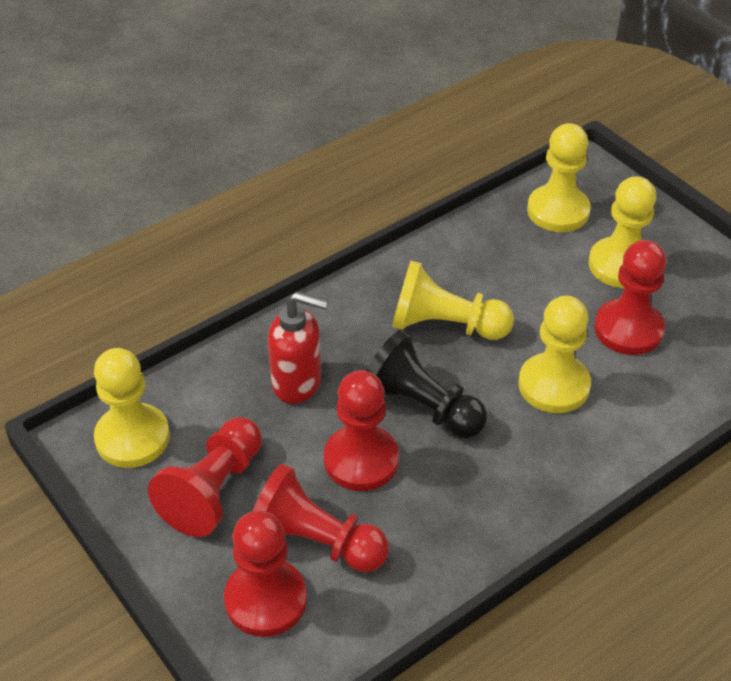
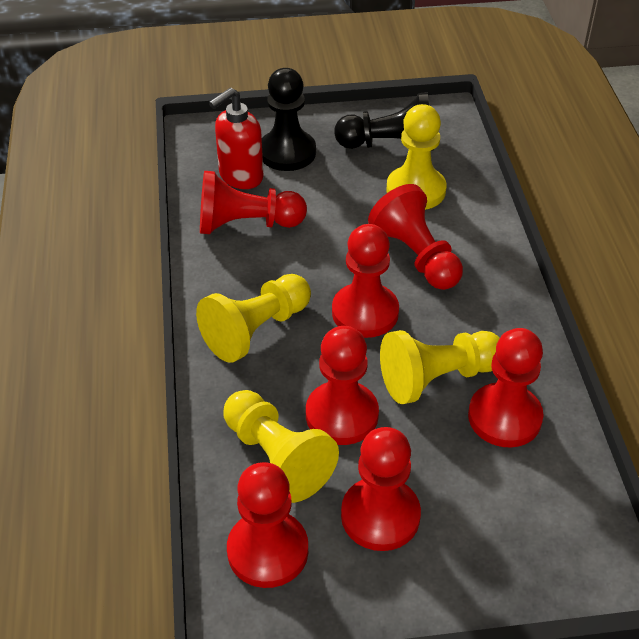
black pawn: 1 -> 2
red pawn: 5 -> 7
yellow pawn: 5 -> 4

